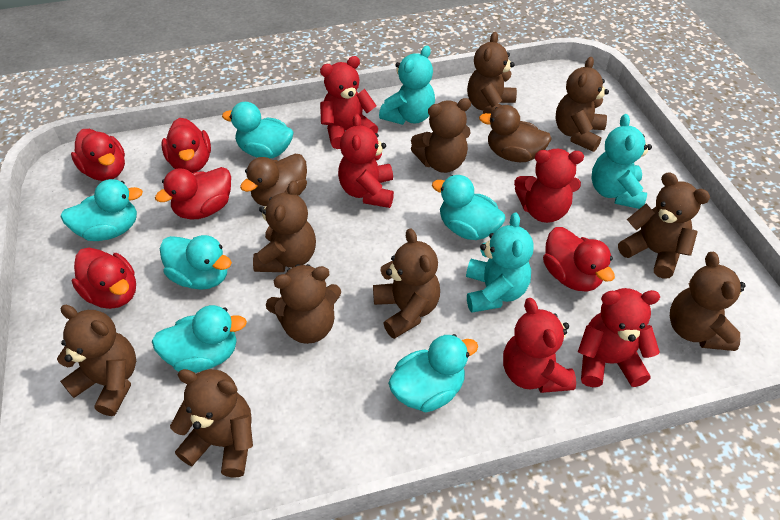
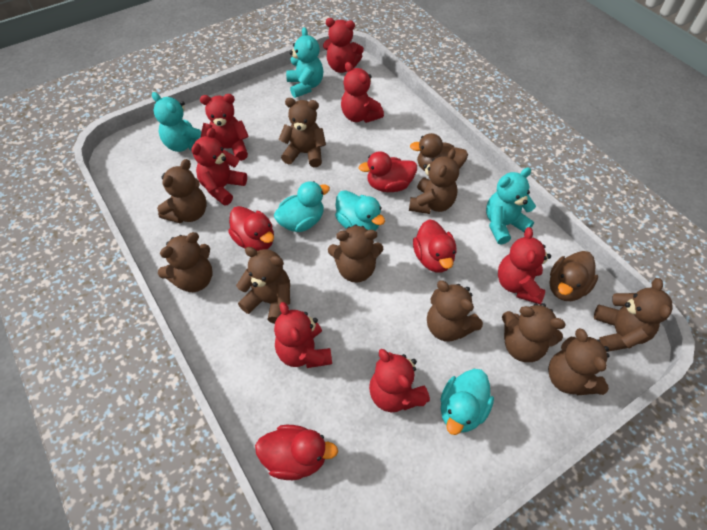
red duck: 5 -> 4
red teddy bear: 5 -> 7
turquoise duck: 6 -> 3

